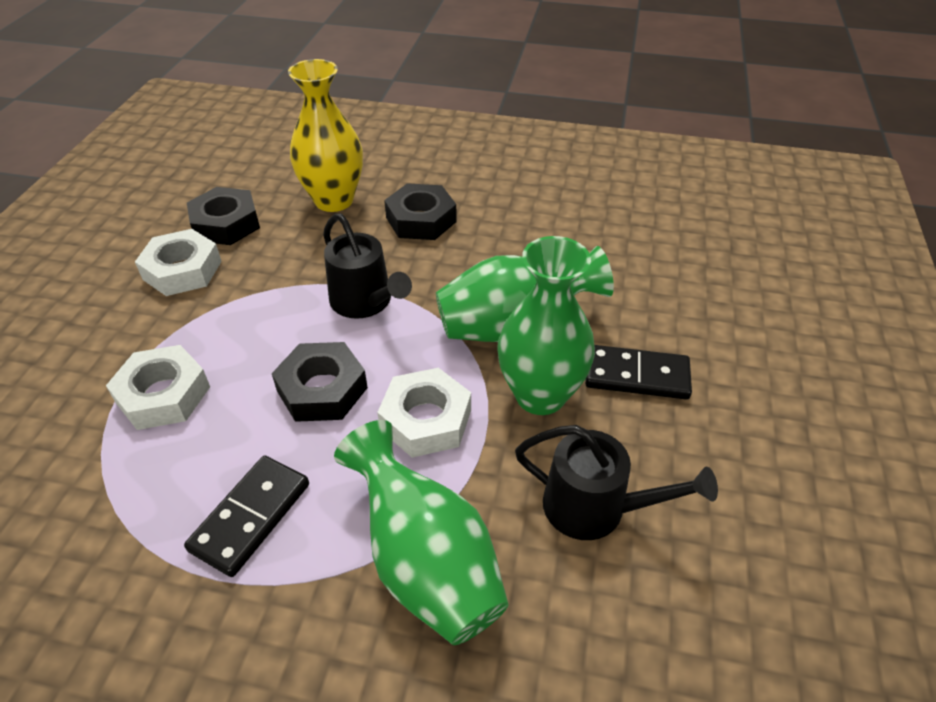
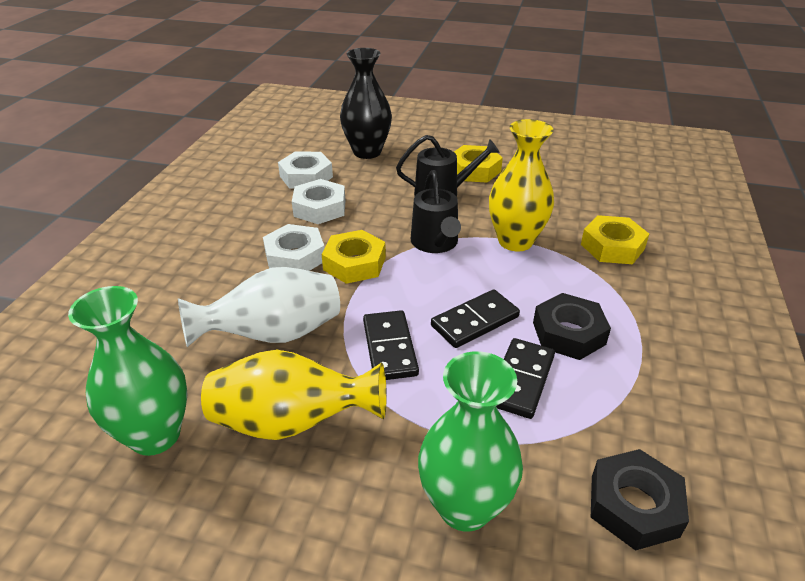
black domino: 2 -> 3
black nut: 3 -> 2
black vase: 0 -> 1
green vase: 3 -> 2
white vase: 0 -> 1
yellow nut: 0 -> 3
yellow vase: 1 -> 2

